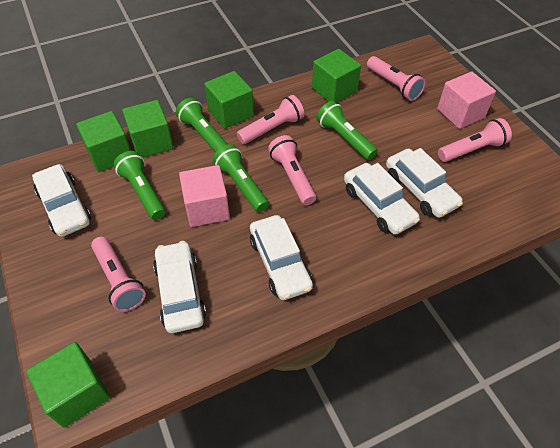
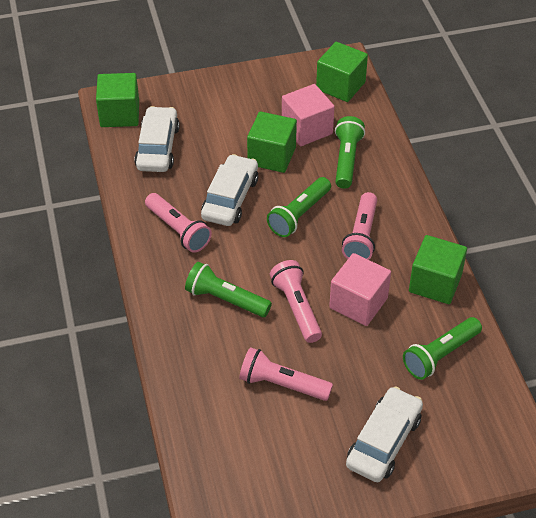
green cube: 5 -> 4
pink flashlight: 5 -> 4
white car: 5 -> 3

